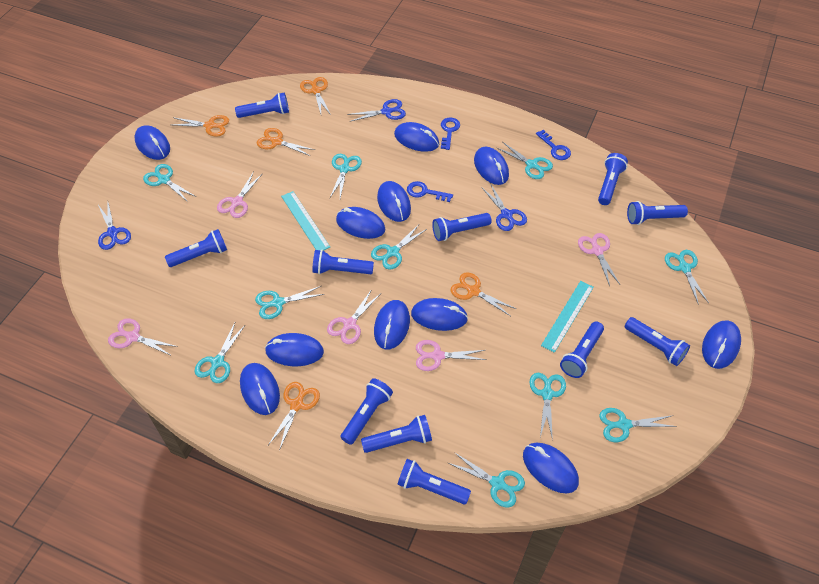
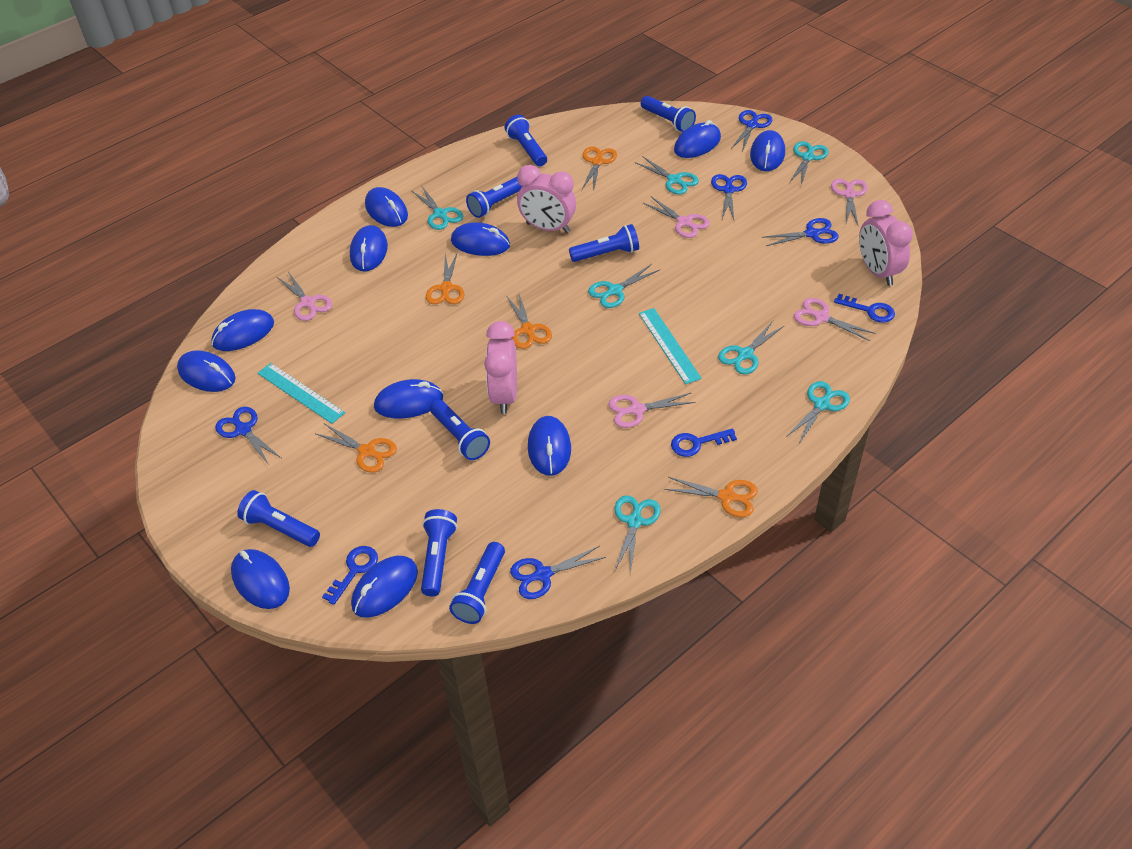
blue flashlight: 11 -> 8
blue scissors: 3 -> 5
pink clock: 0 -> 3
turquoise scissors: 10 -> 7

